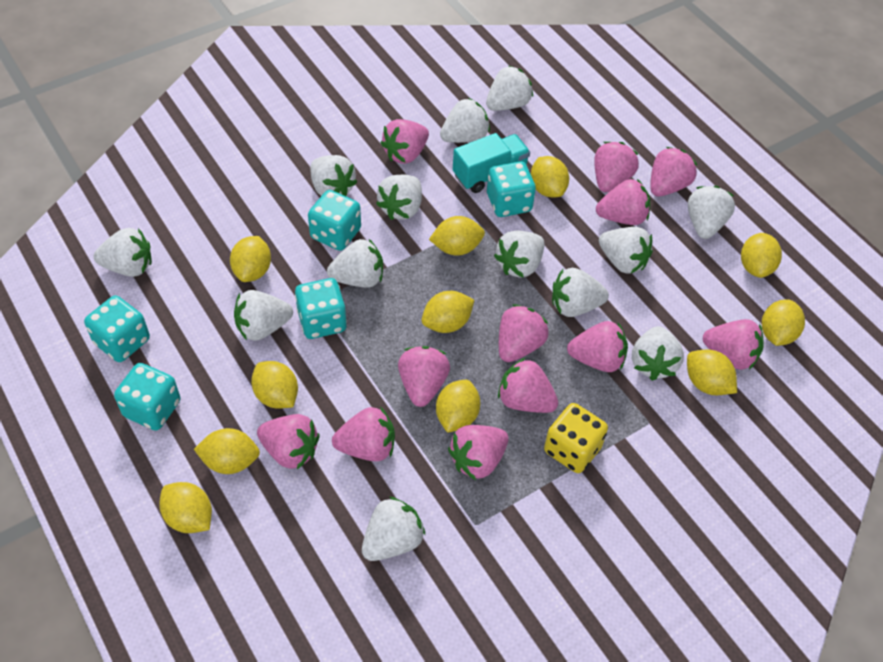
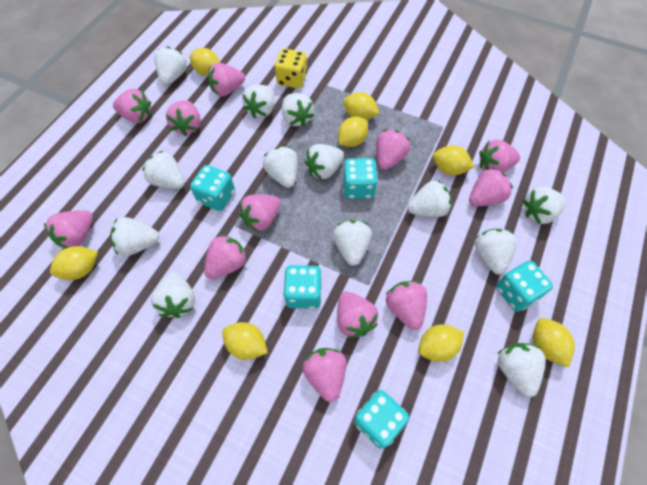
turquoise truck: 1 -> 0
yellow lemon: 11 -> 8

